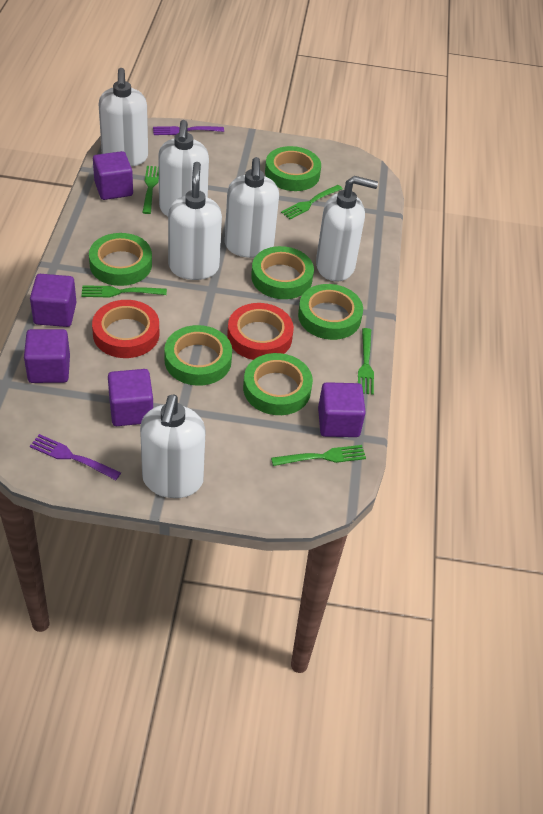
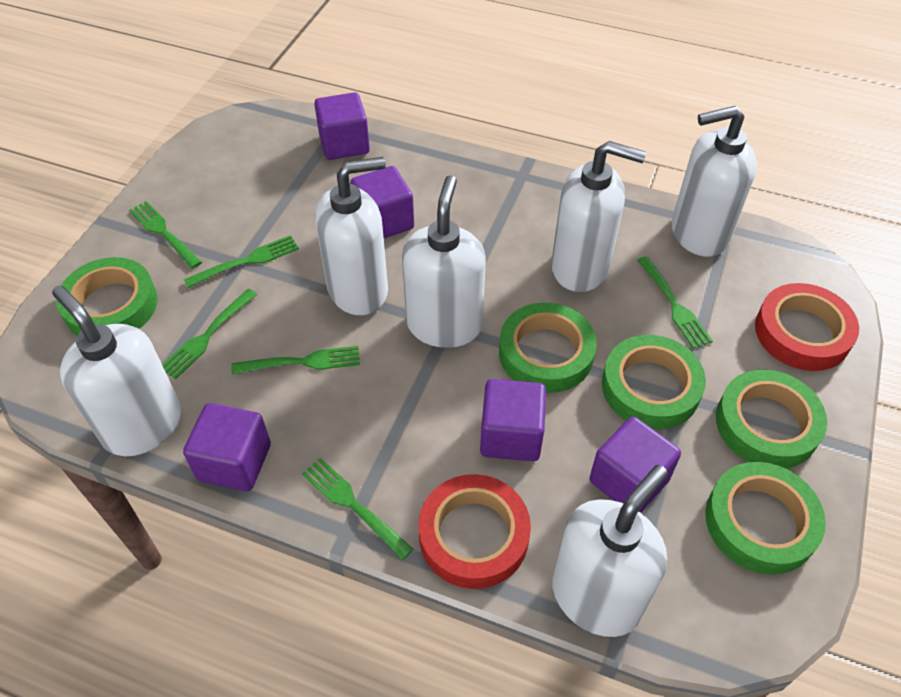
green fork: 5 -> 6
green tape: 6 -> 5
purple fork: 2 -> 0

